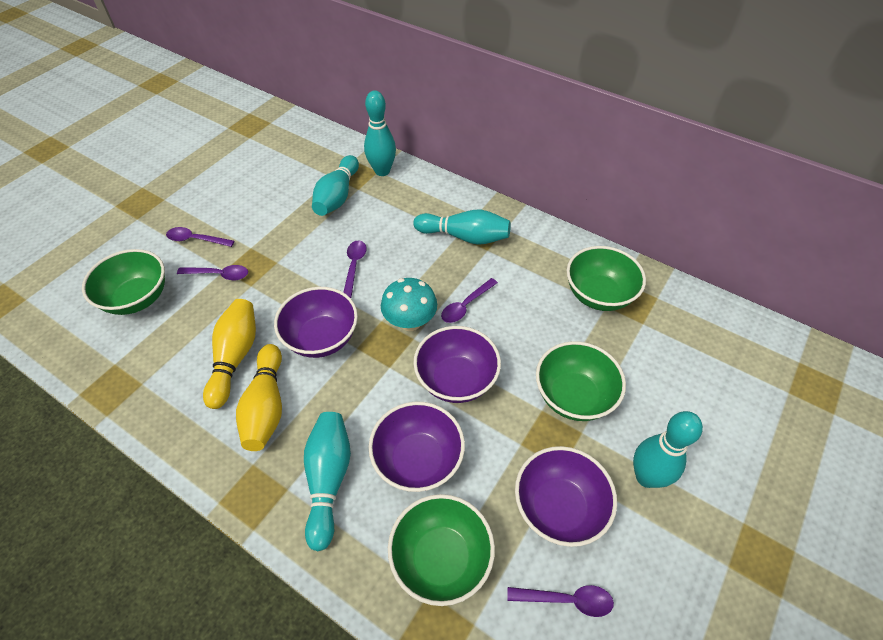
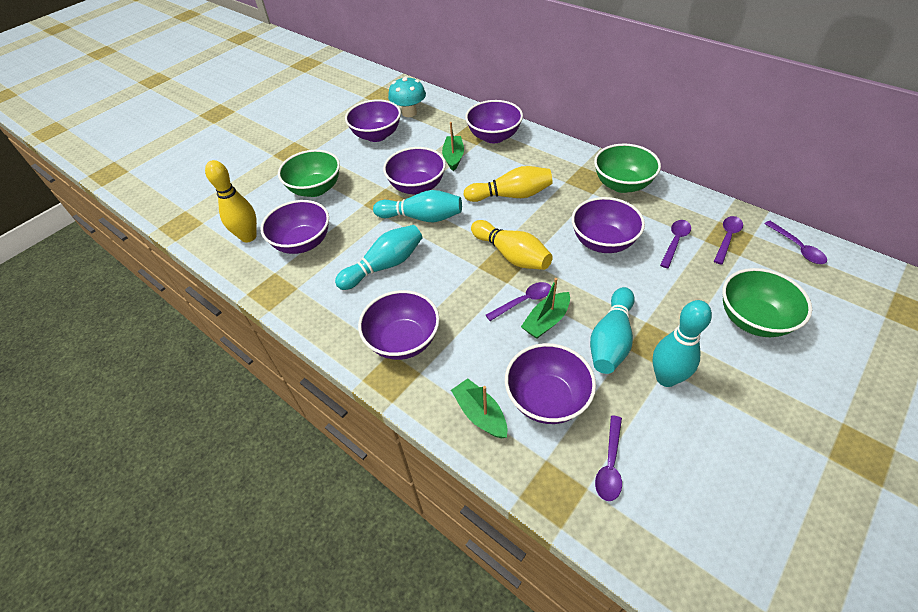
green boat: 0 -> 3
green bowl: 4 -> 3
purple bowl: 4 -> 7
turquoise bowling pin: 5 -> 4
yellow bowling pin: 2 -> 3

